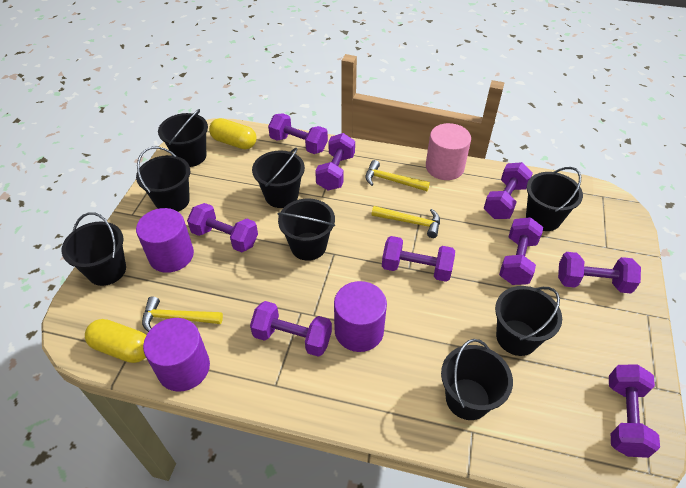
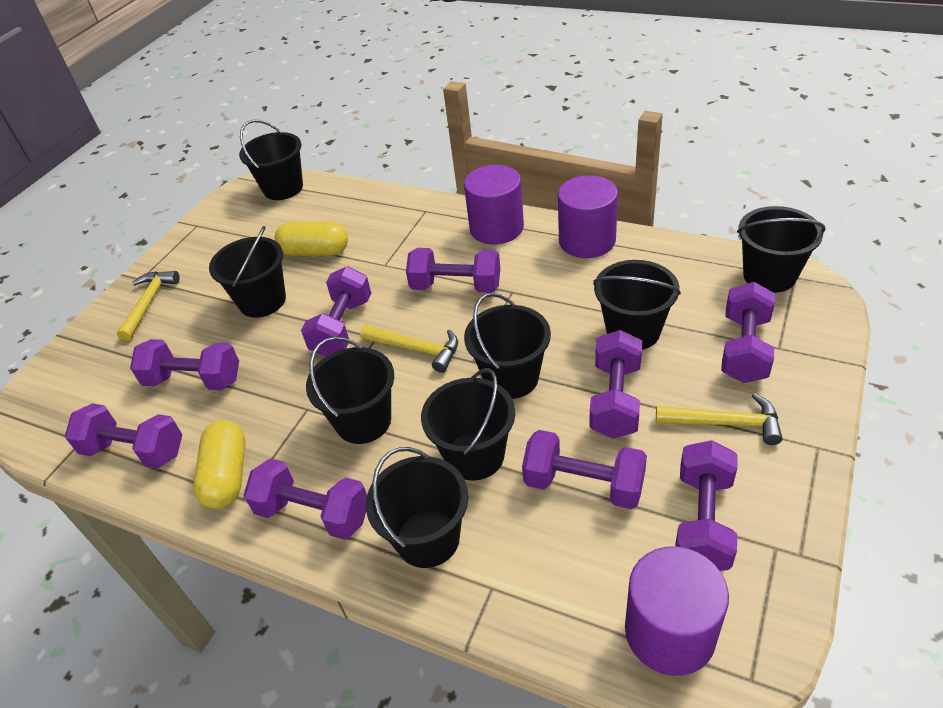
pink cylinder: 1 -> 0

